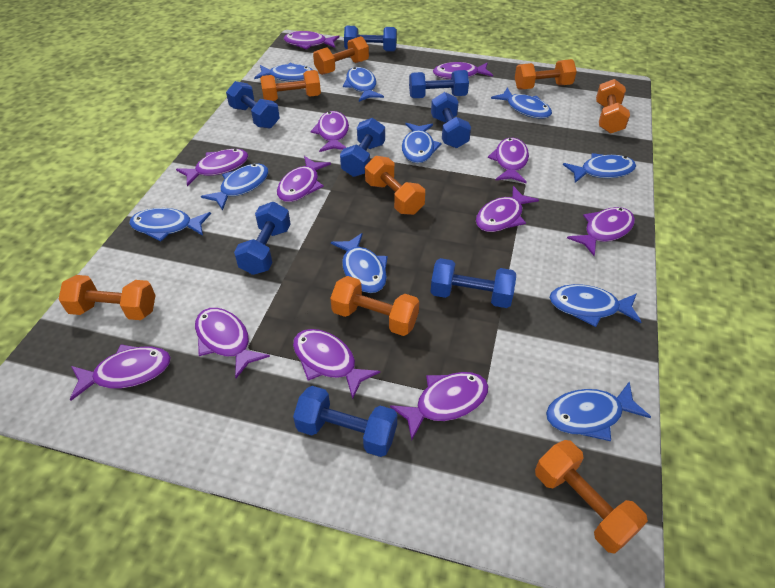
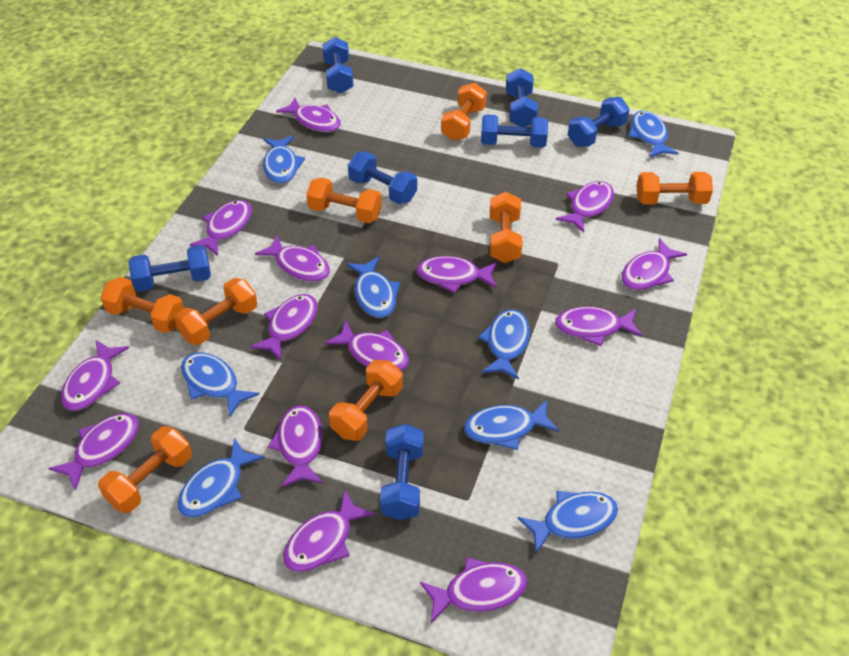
blue dumbbell: 8 -> 7
blue fish: 10 -> 8
purple fish: 12 -> 14

